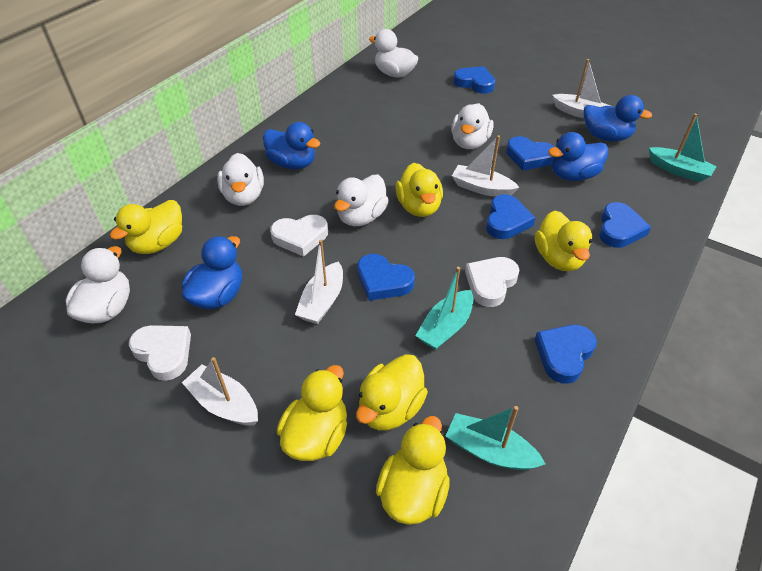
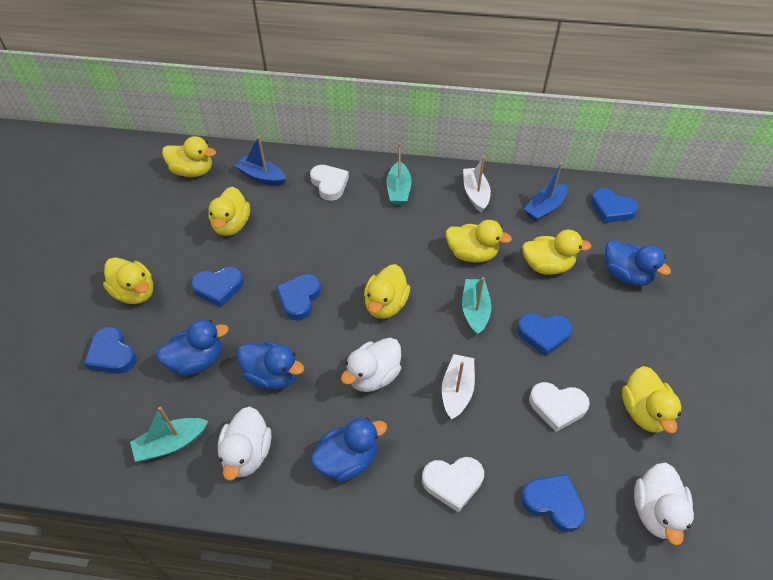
blue boat: 0 -> 2
white boat: 4 -> 2
white duck: 5 -> 3
yellow duck: 6 -> 7

